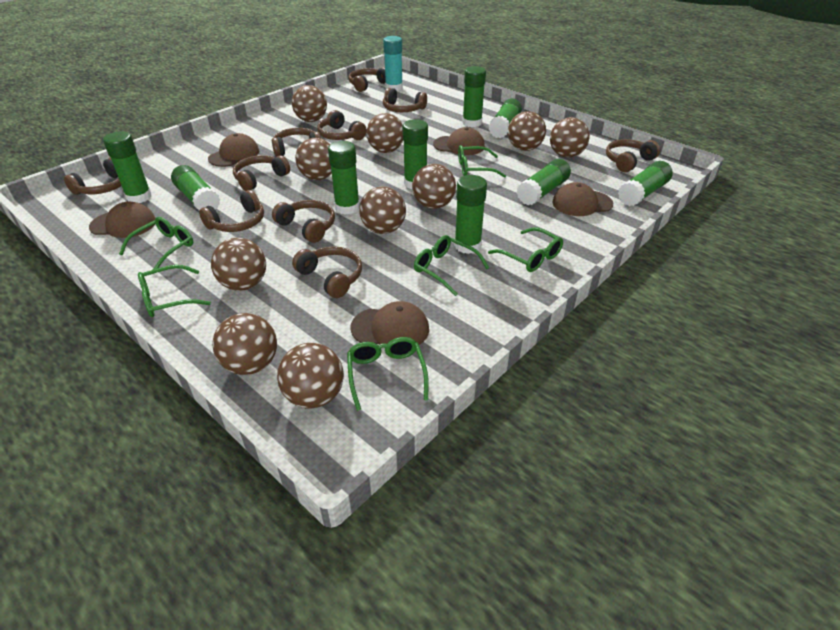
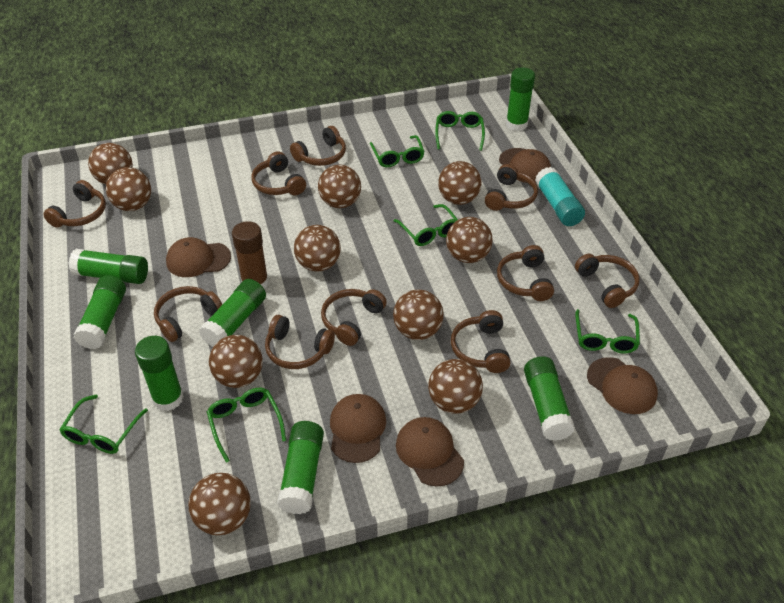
brown glue stick: 0 -> 1
green glue stick: 9 -> 7

